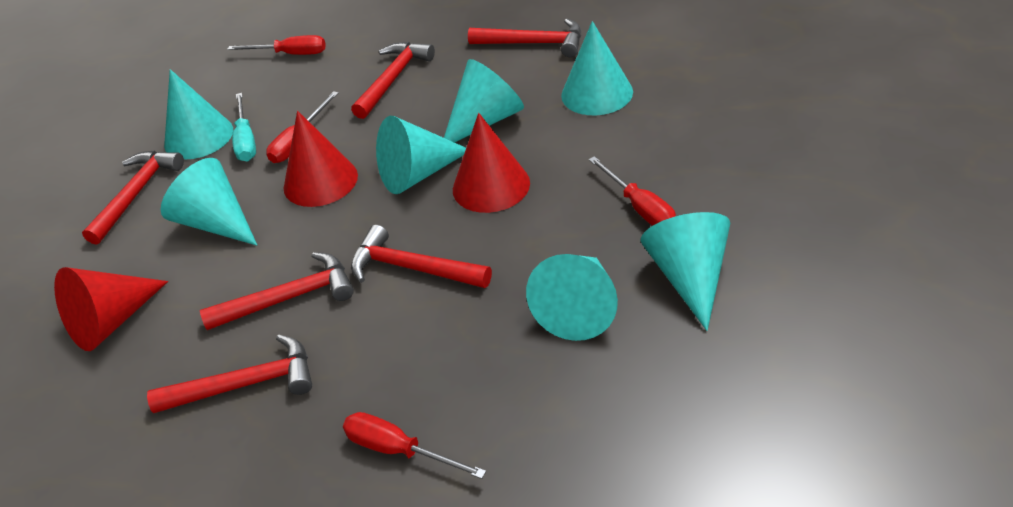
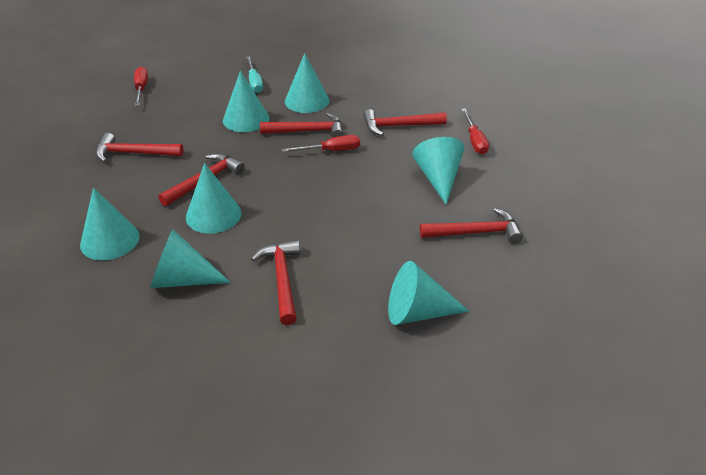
red cone: 3 -> 0
red screwdriver: 4 -> 3

